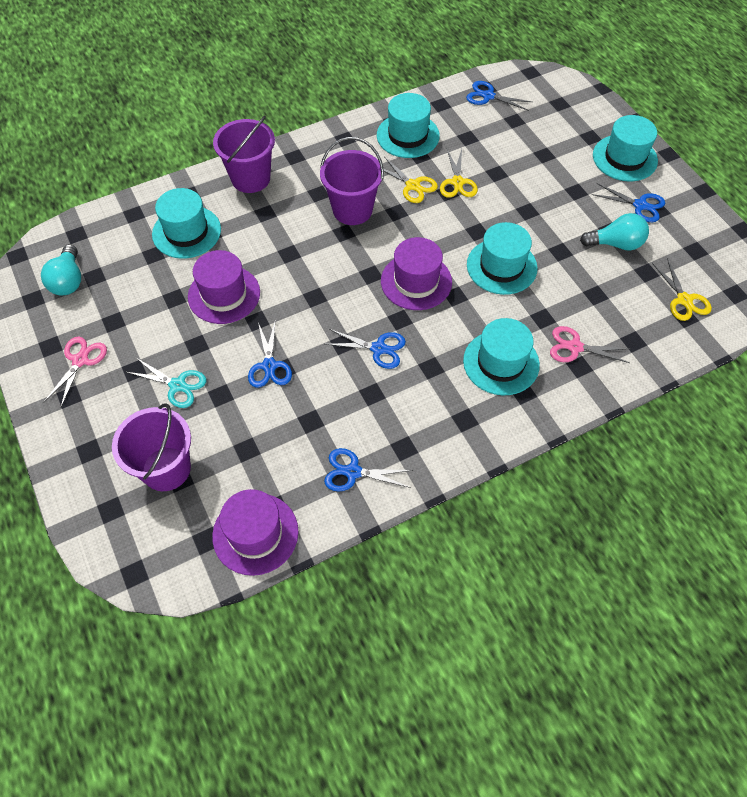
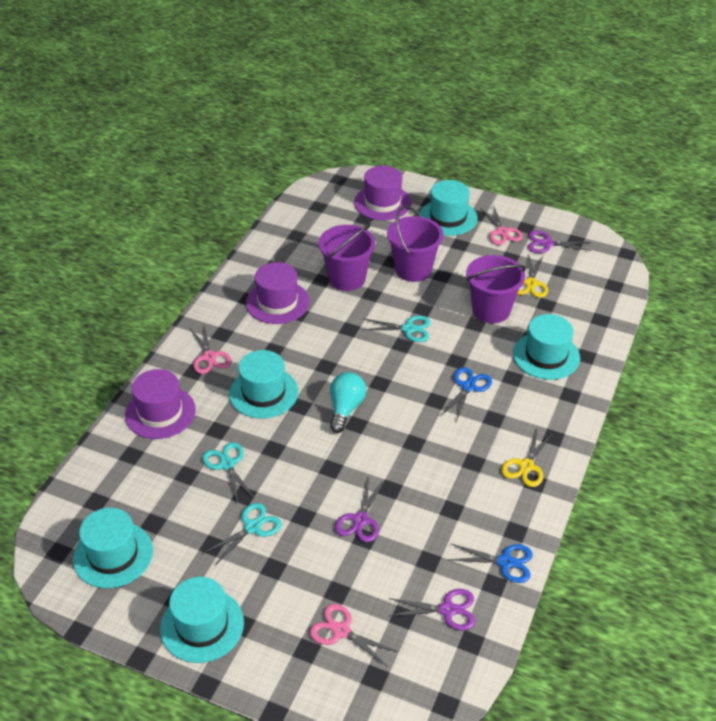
blue scissors: 5 -> 2
pink scissors: 2 -> 3
purple scissors: 0 -> 3
turquoise light bulb: 2 -> 1
turquoise scissors: 1 -> 3
yellow scissors: 3 -> 2

